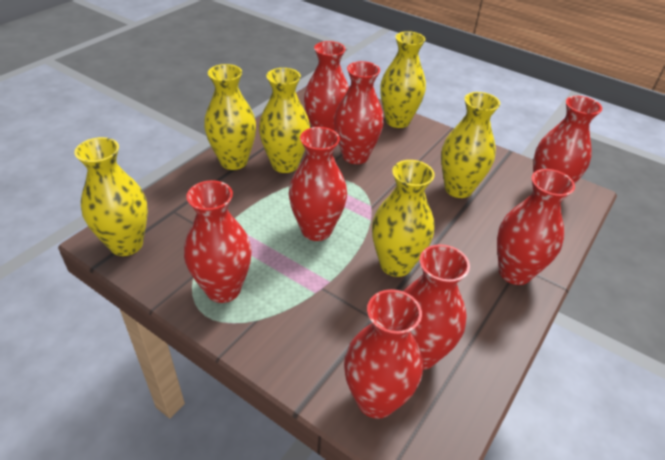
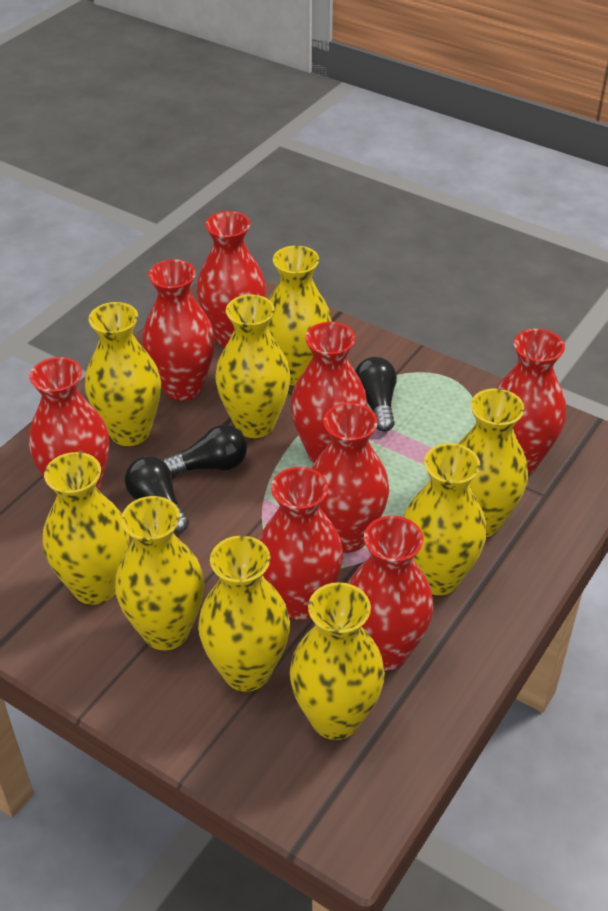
black light bulb: 0 -> 3
yellow vase: 6 -> 9

